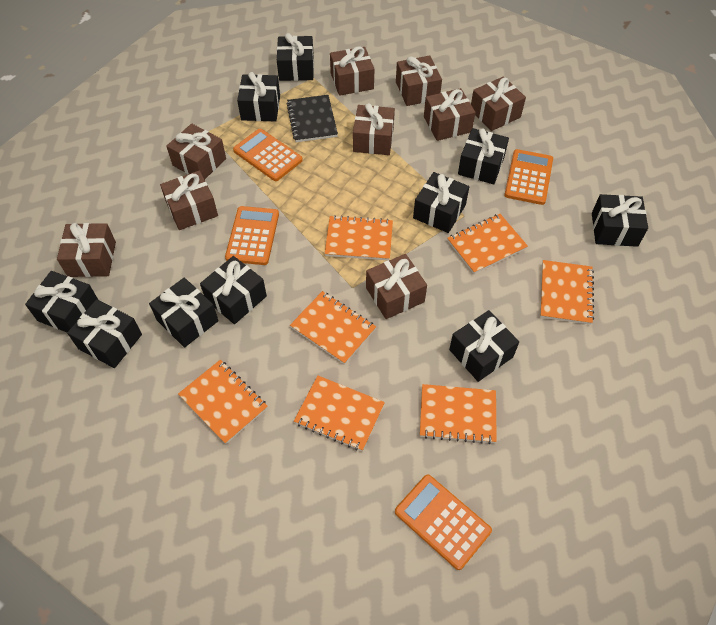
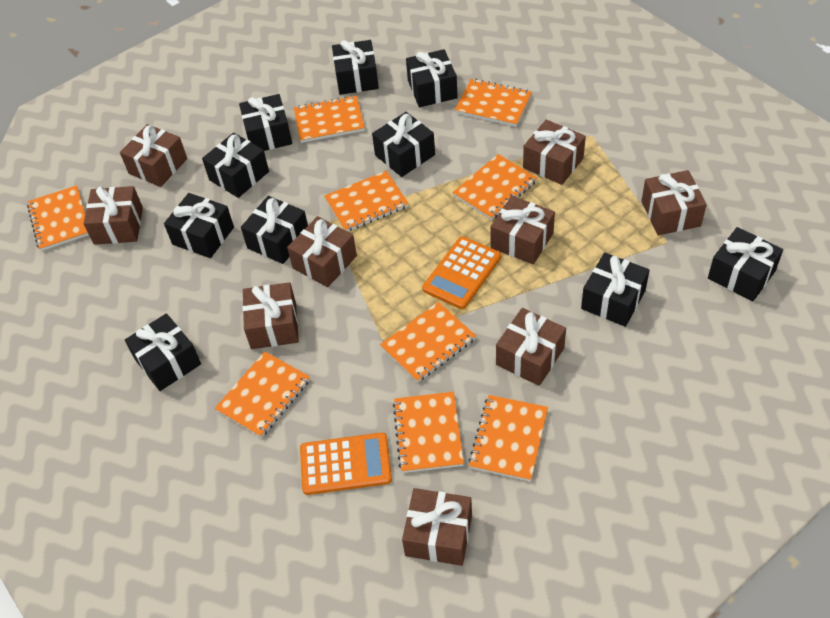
black notebook: 1 -> 0
orange calculator: 4 -> 2
orange notebook: 7 -> 9

